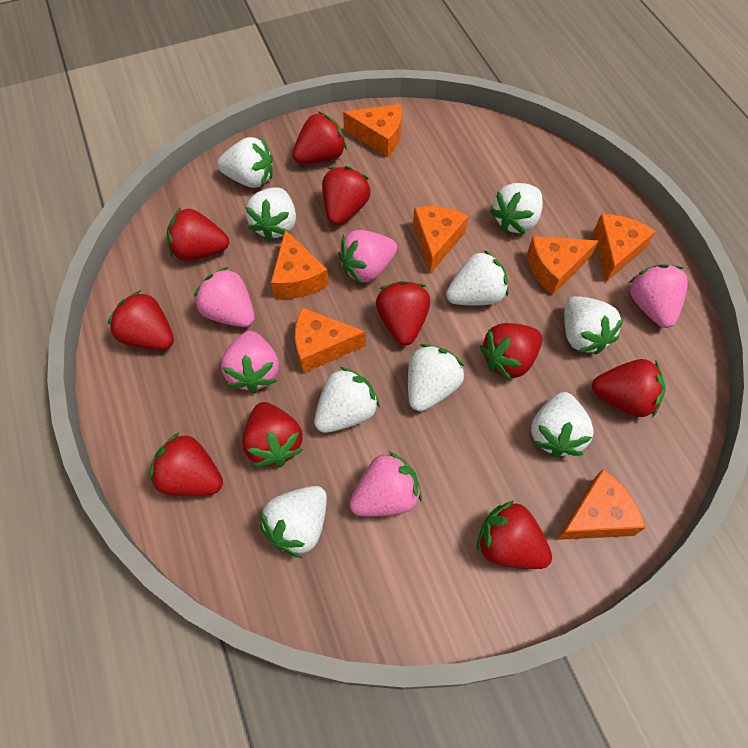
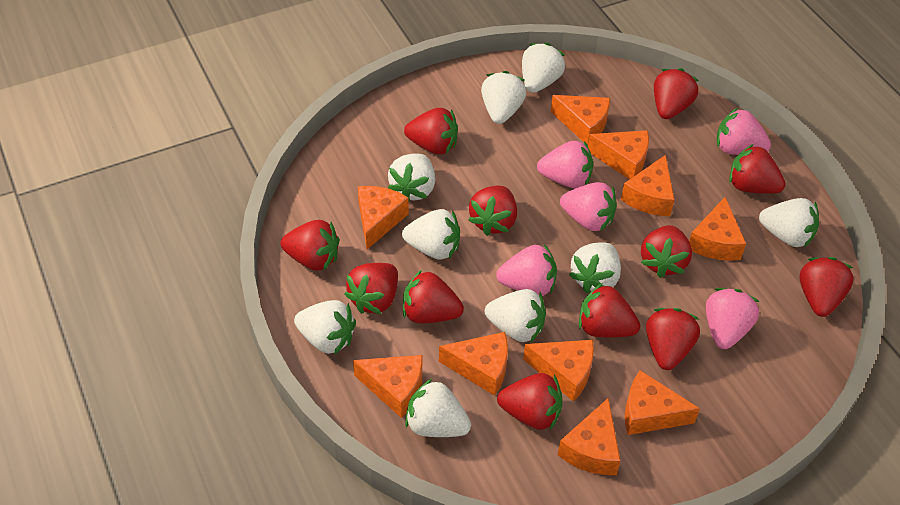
orange cheese: 7 -> 10
red strawberry: 10 -> 12

